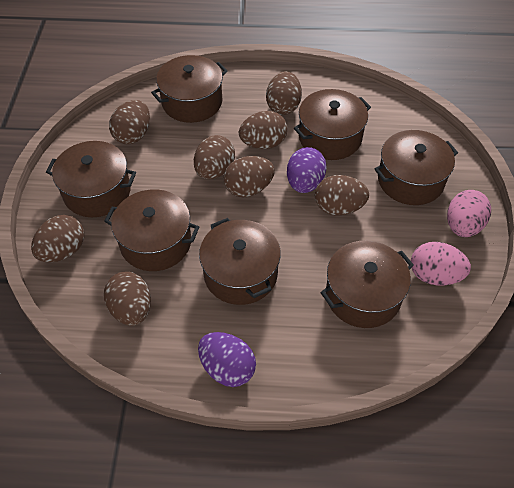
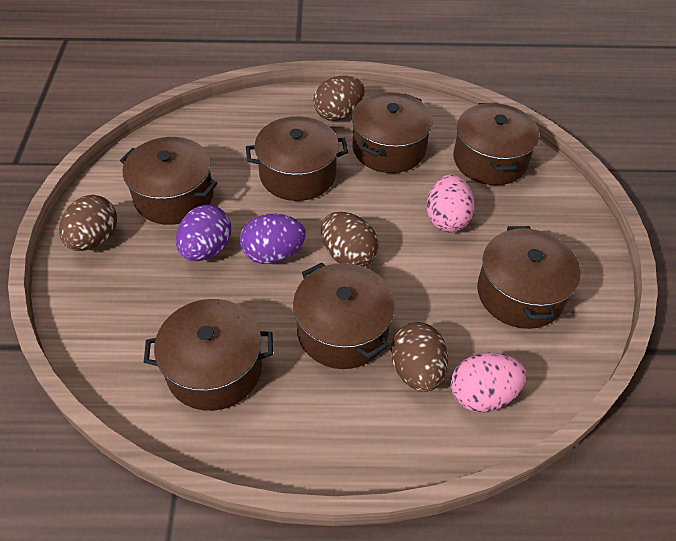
brown egg: 8 -> 4

